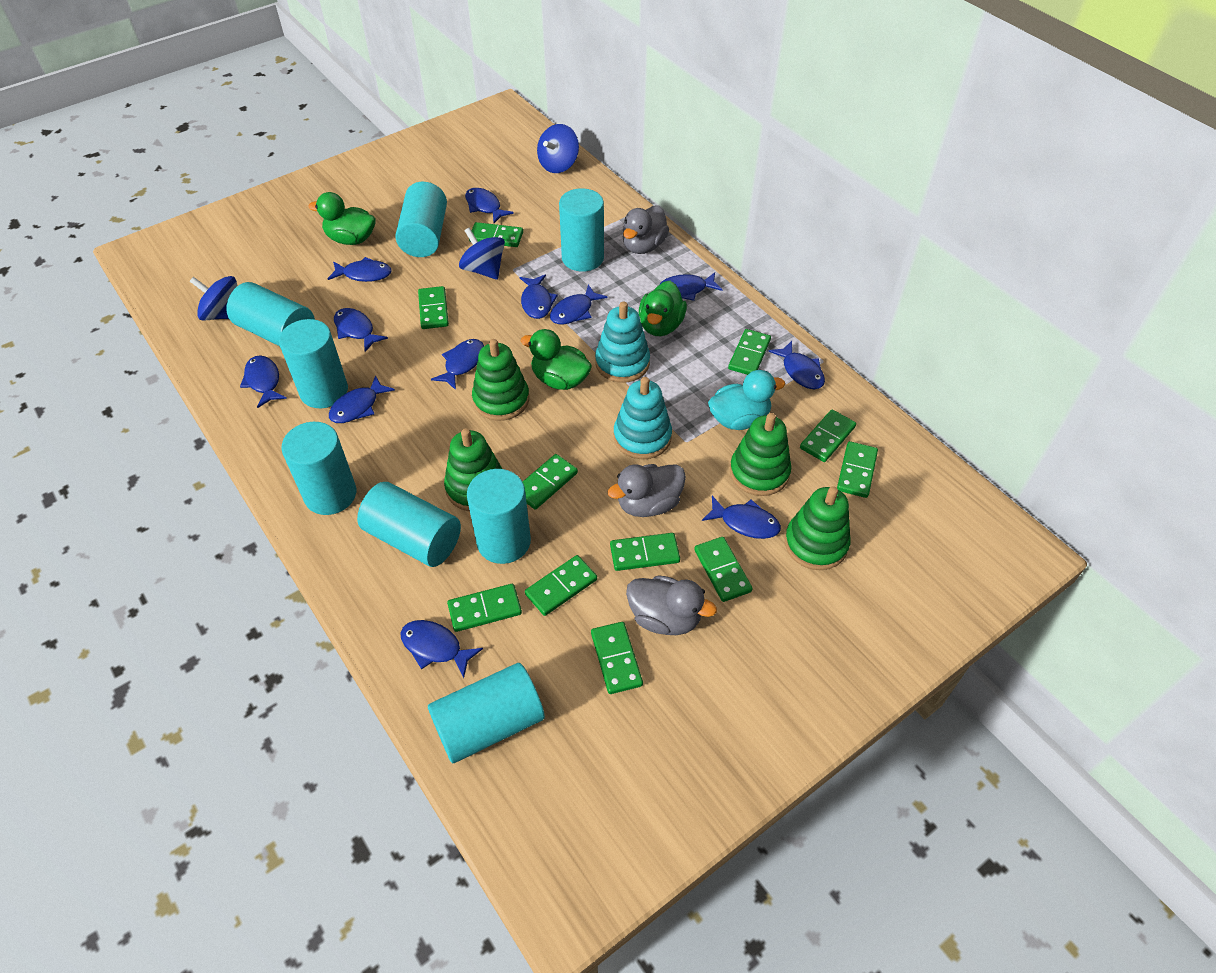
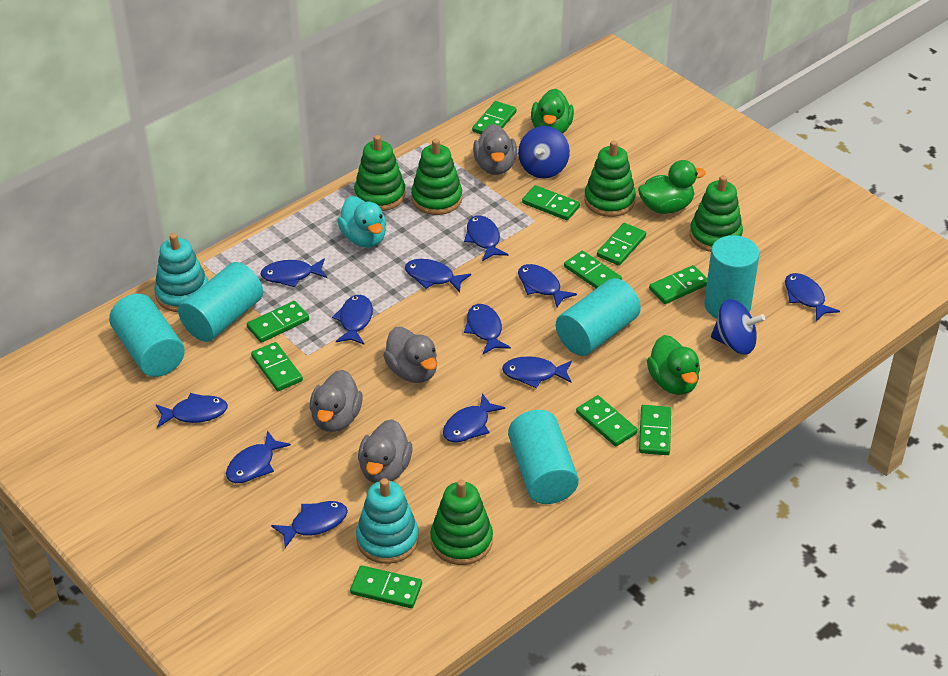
blue spinning top: 3 -> 2
green domino: 11 -> 10
green stacking toy: 4 -> 5
grey duck: 3 -> 4
turquoise cylinder: 8 -> 5

